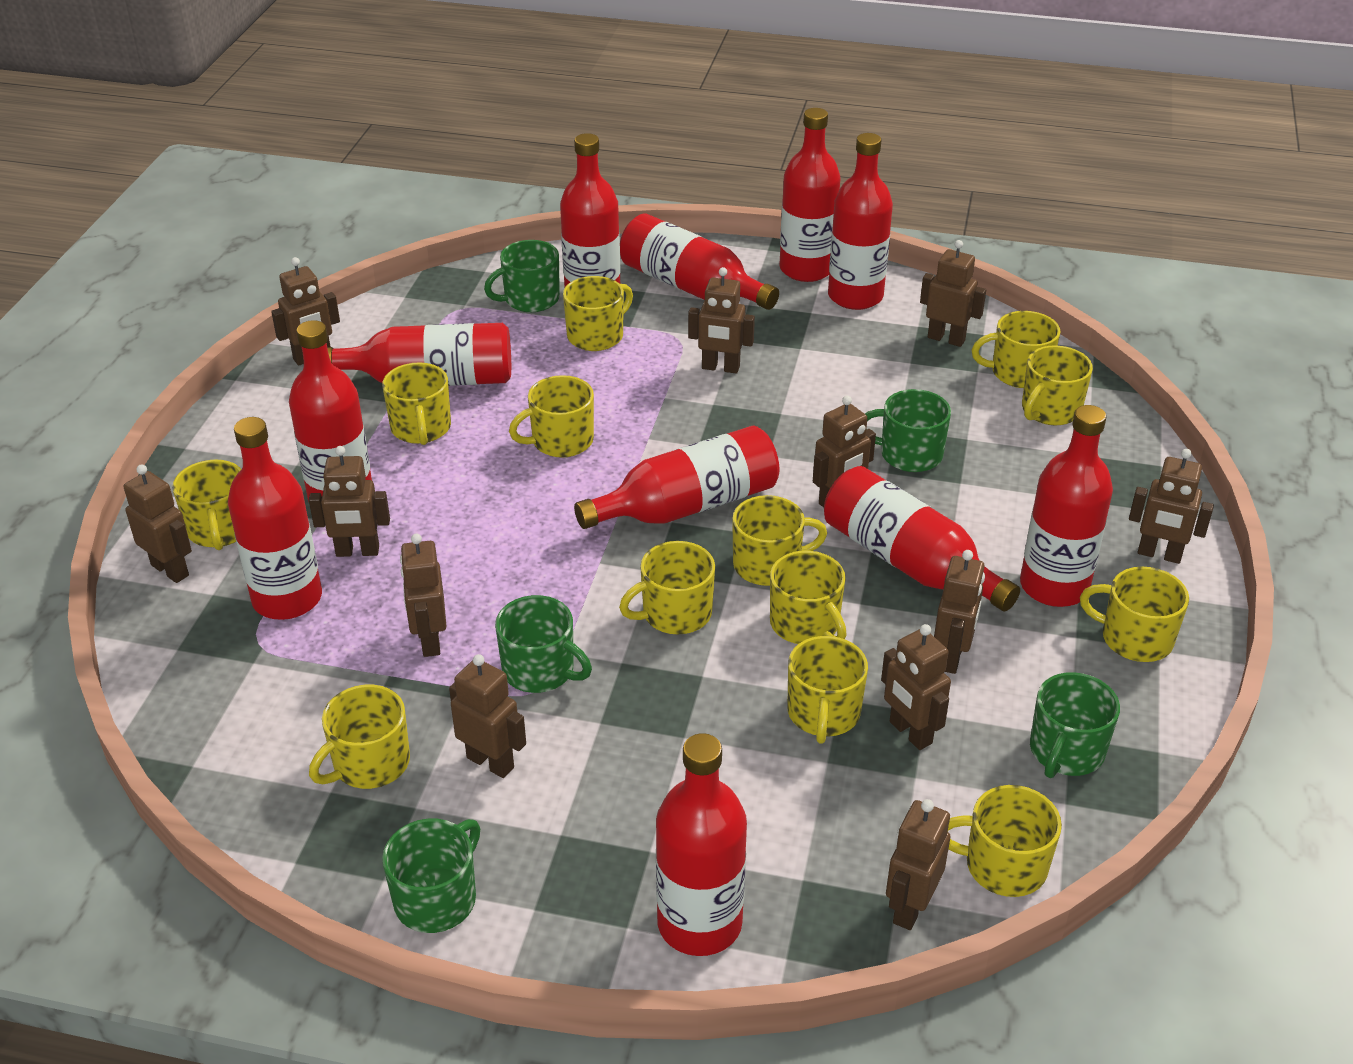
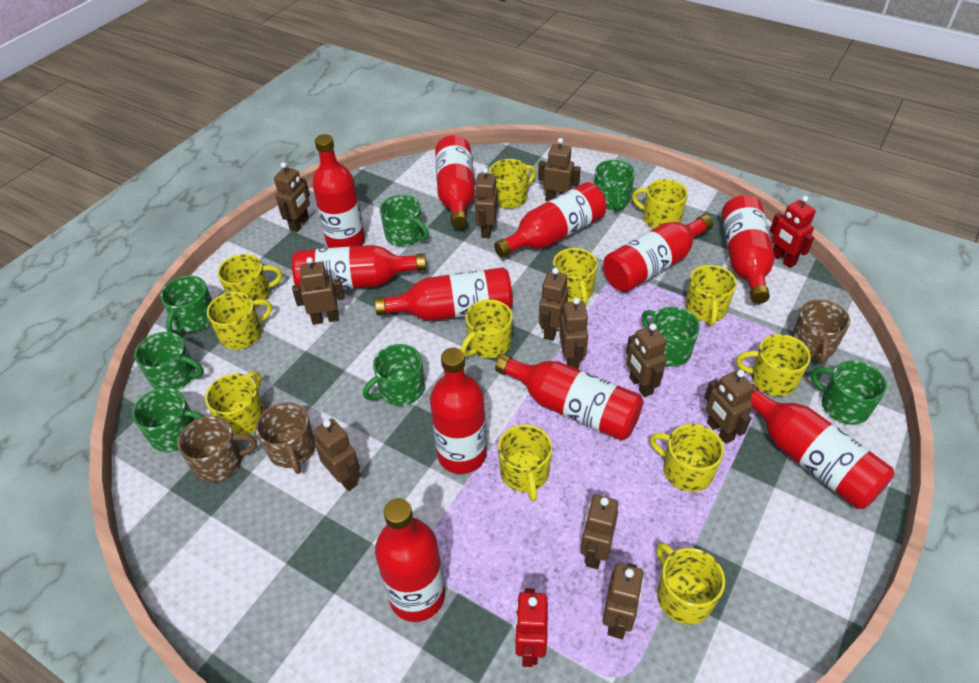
brown mug: 0 -> 3
brown robot: 12 -> 11
green mug: 5 -> 8
red robot: 0 -> 2
yellow mug: 13 -> 12

